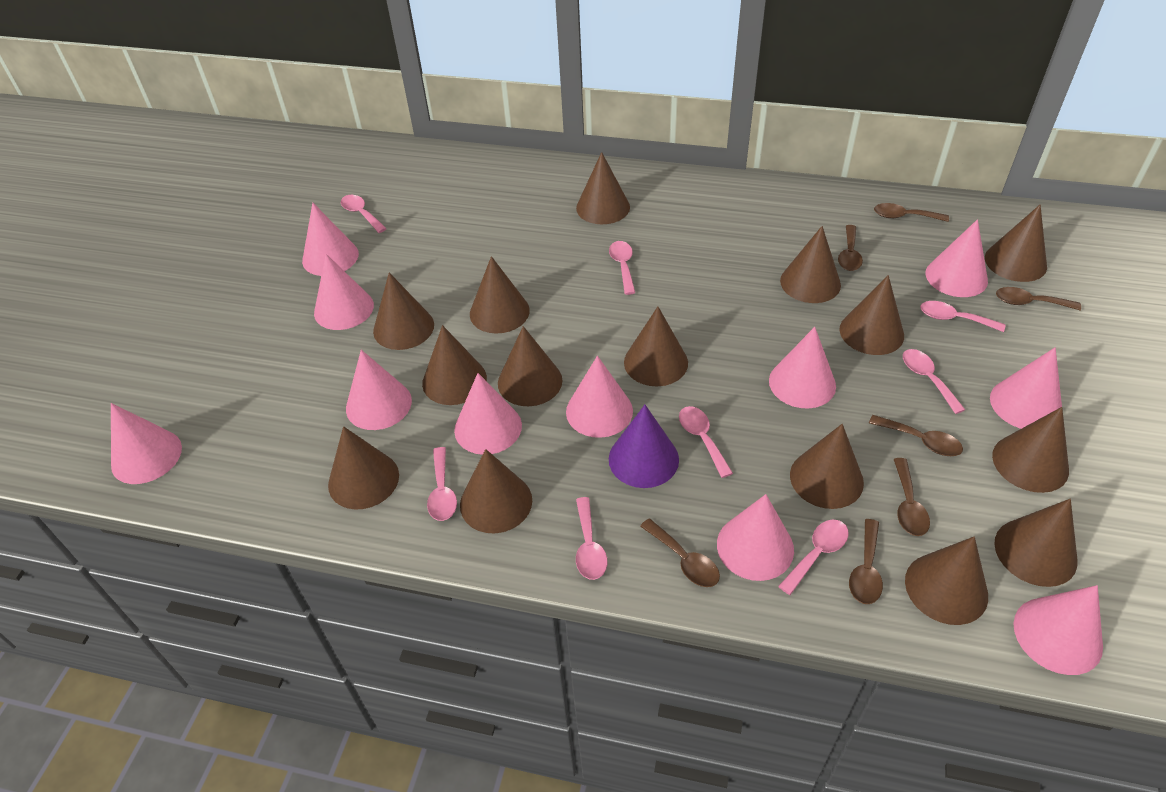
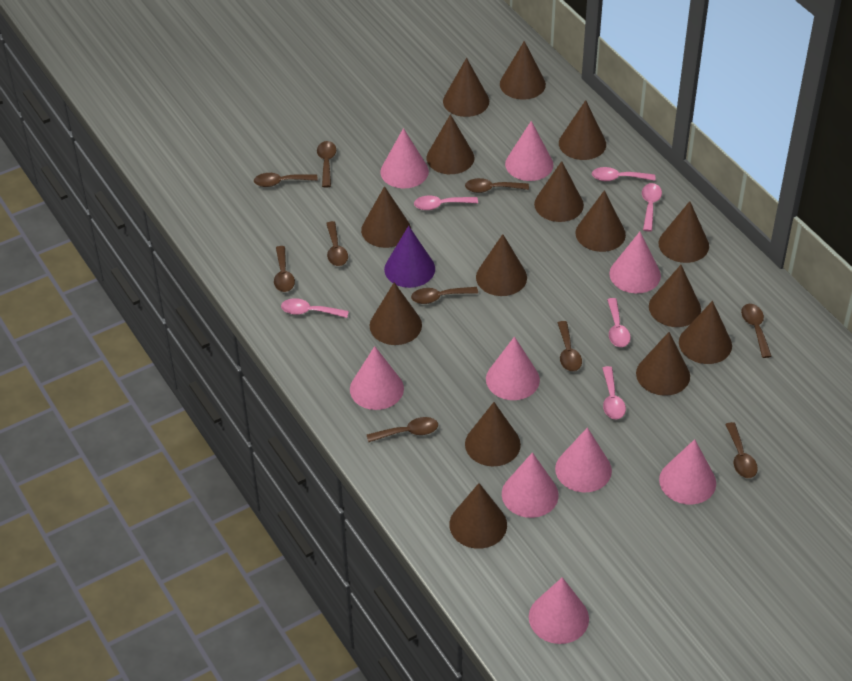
brown spoon: 7 -> 10
pink cone: 11 -> 9
pink spoon: 8 -> 6

